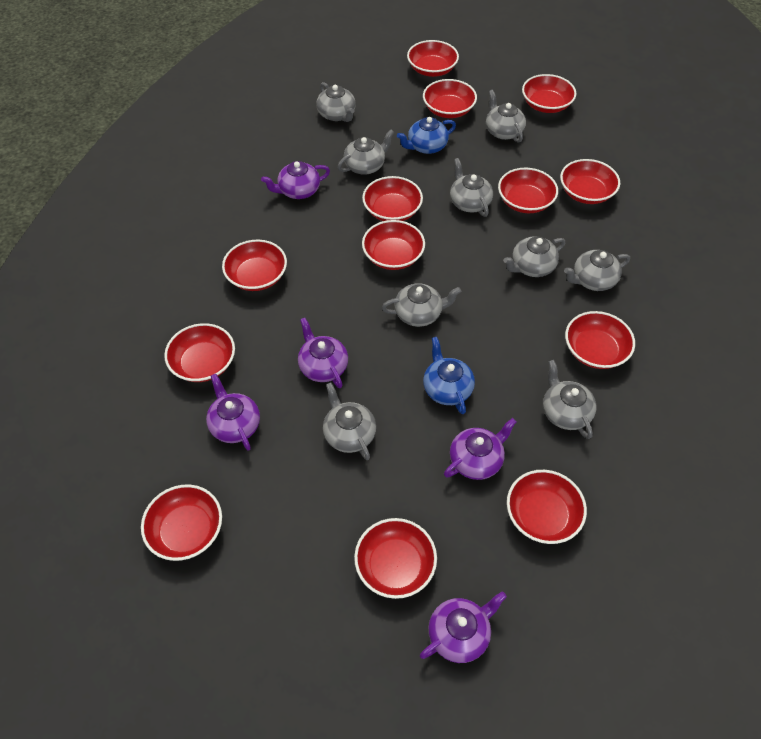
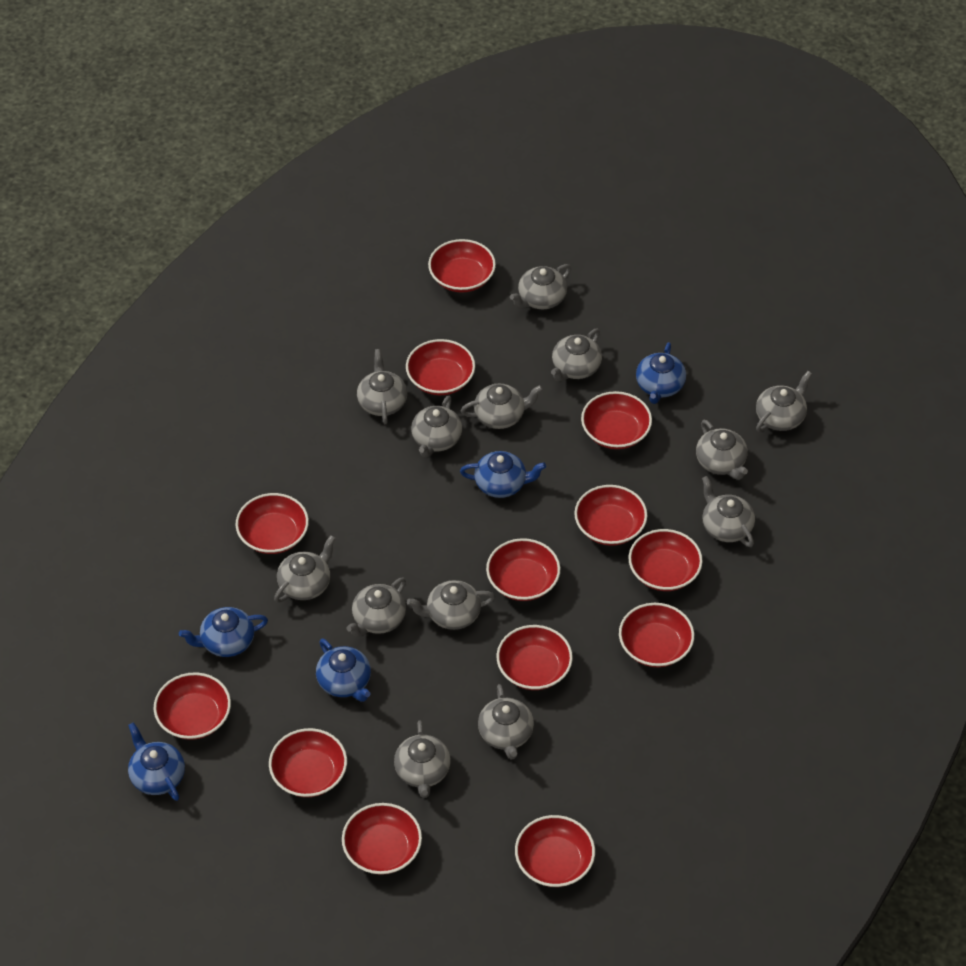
blue teapot: 2 -> 5
grey teapot: 9 -> 13
purple teapot: 5 -> 0

